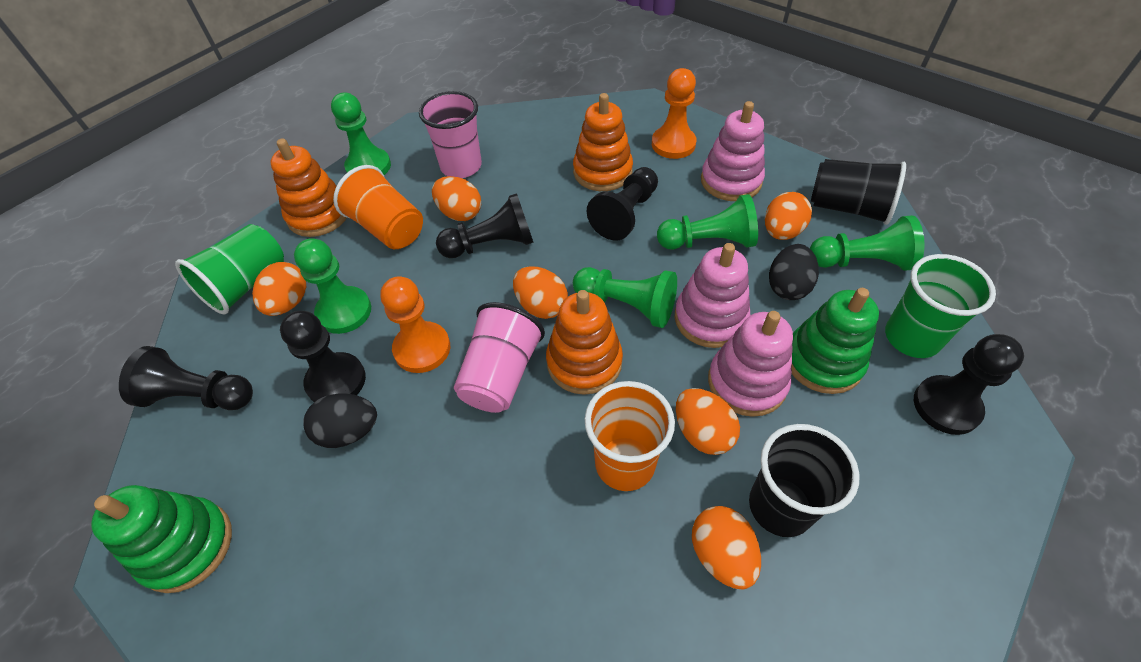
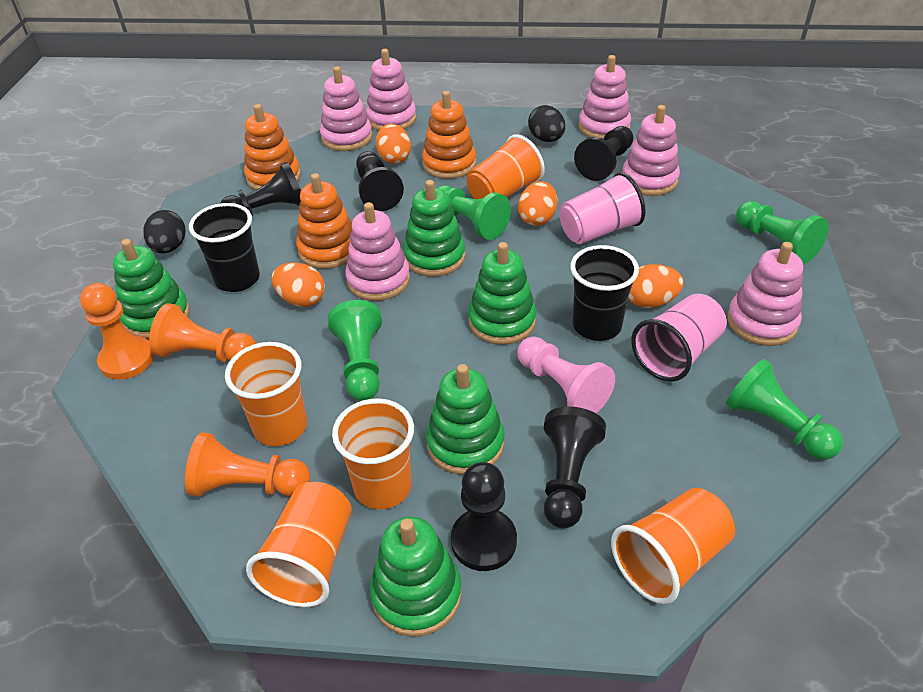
green cup: 2 -> 0
green pawn: 5 -> 4
green stacking toy: 2 -> 5
orange cup: 2 -> 5
orange egg: 6 -> 4
orange pawn: 2 -> 3
pink pawn: 0 -> 1
pink stacking toy: 3 -> 6

